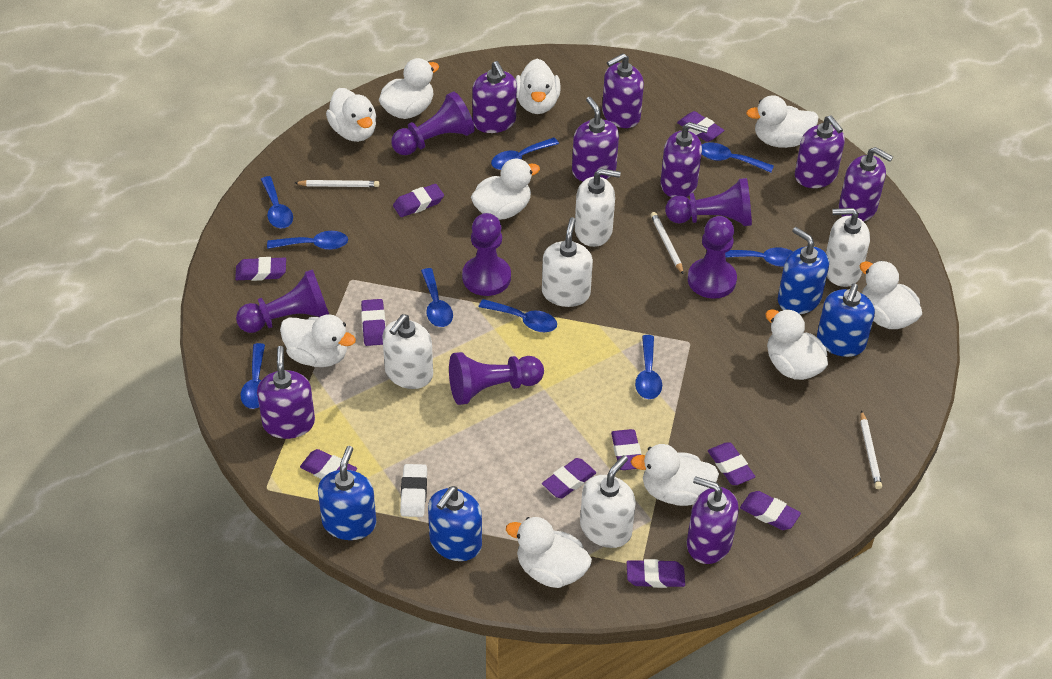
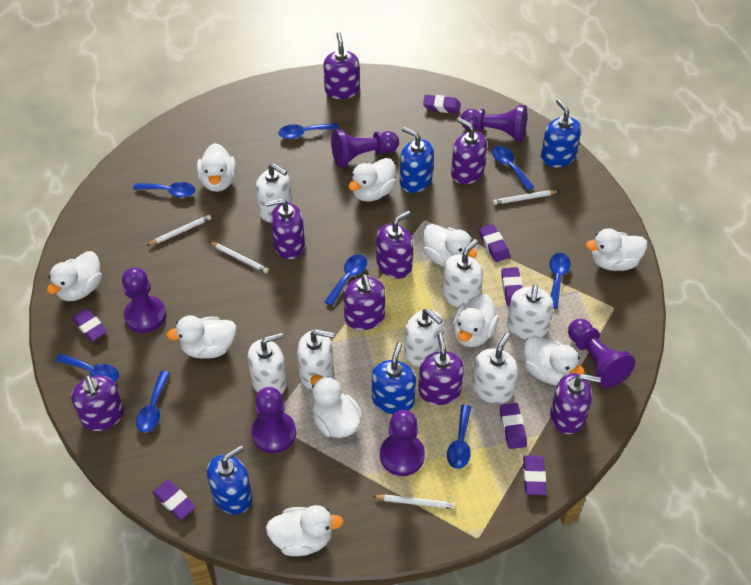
blue spoon: 9 -> 8
purple eraser: 10 -> 7
white eraser: 1 -> 0
white pencil: 3 -> 4
white soap dispenser: 5 -> 7

